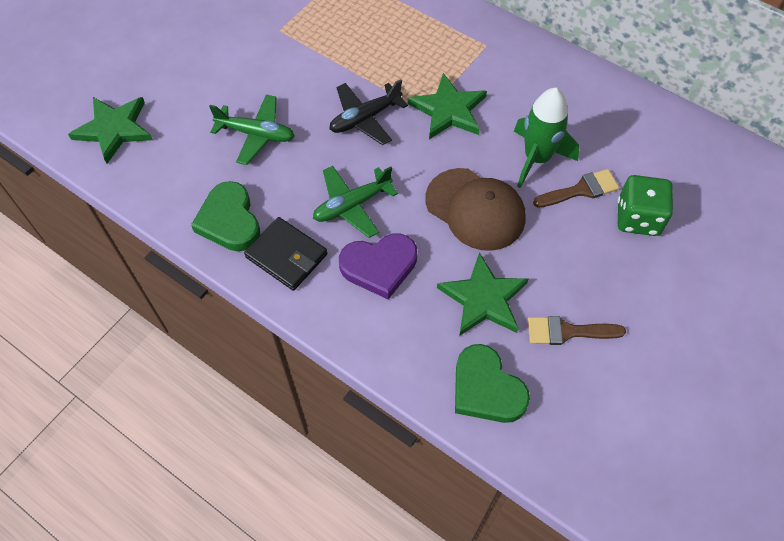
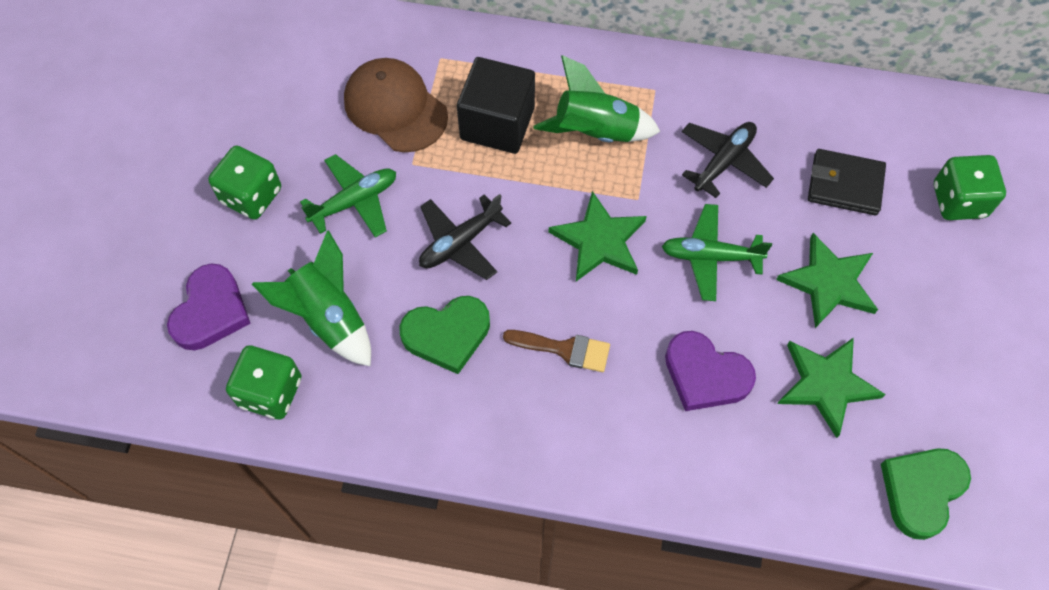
black cube: 0 -> 1
black plane: 1 -> 2
brown brush: 2 -> 1
green dice: 1 -> 3
green rocket: 1 -> 2
purple heart: 1 -> 2

